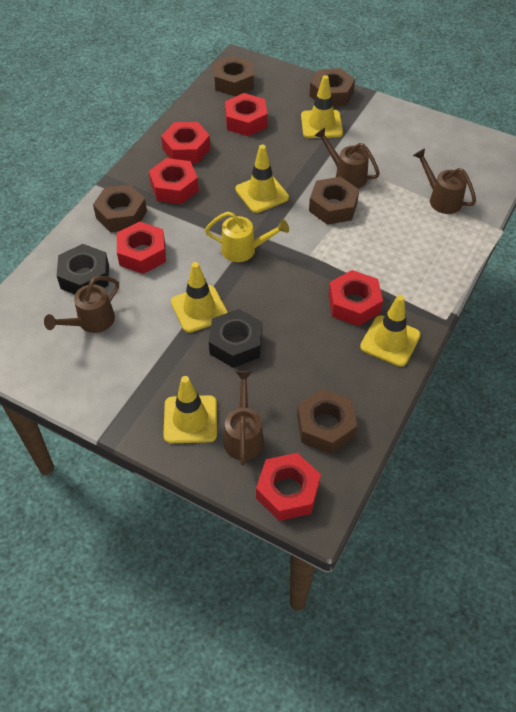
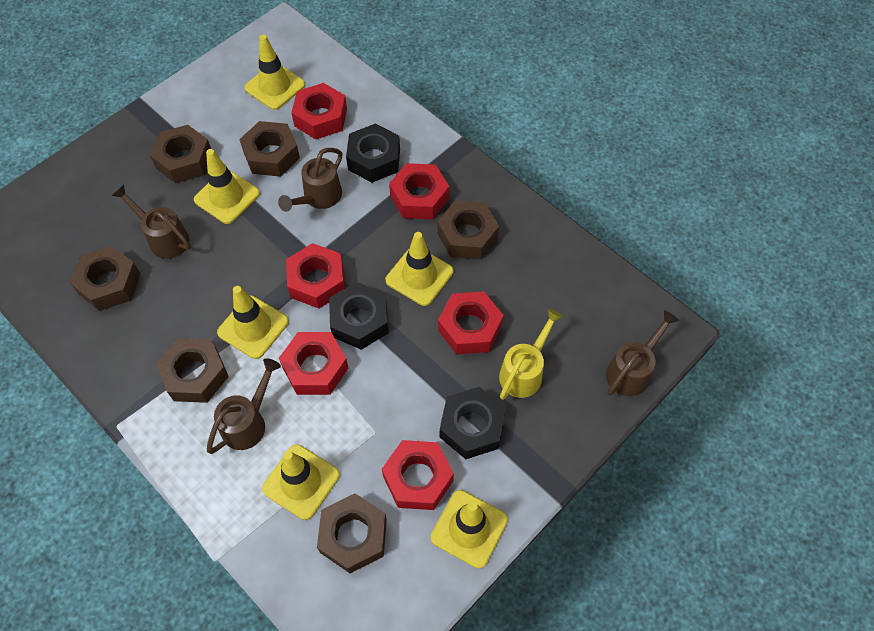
black nut: 2 -> 3
brown nut: 5 -> 6
yellow traffic cone: 5 -> 6

